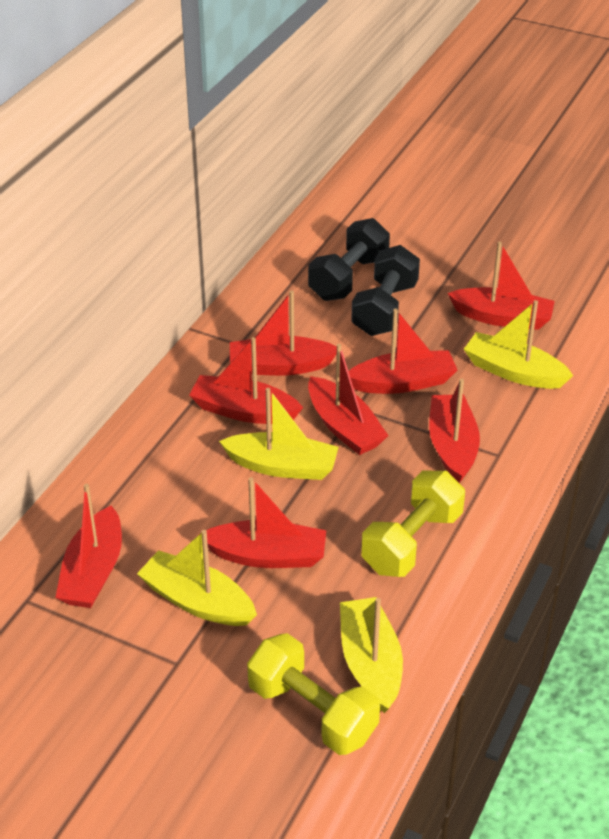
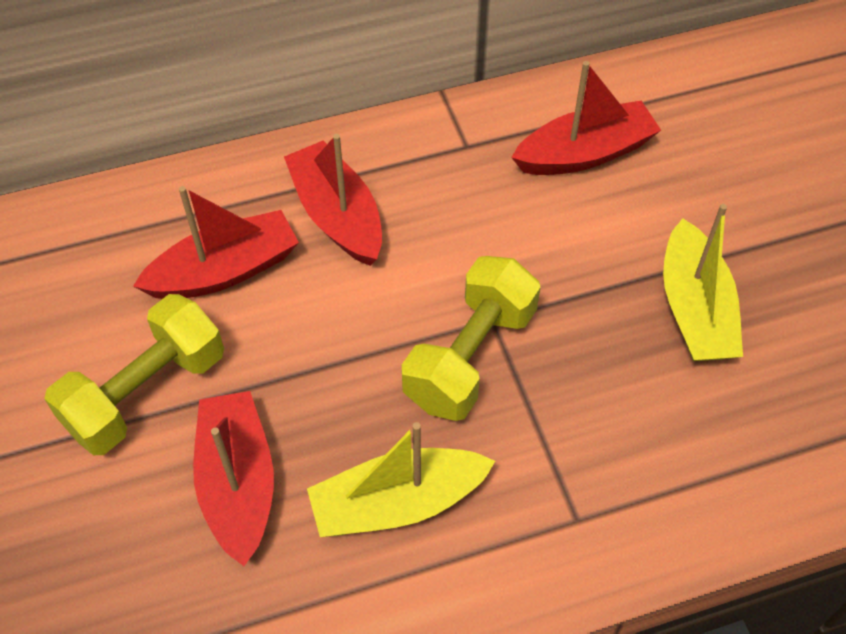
black dumbbell: 2 -> 0
red boat: 8 -> 4
yellow boat: 4 -> 2

